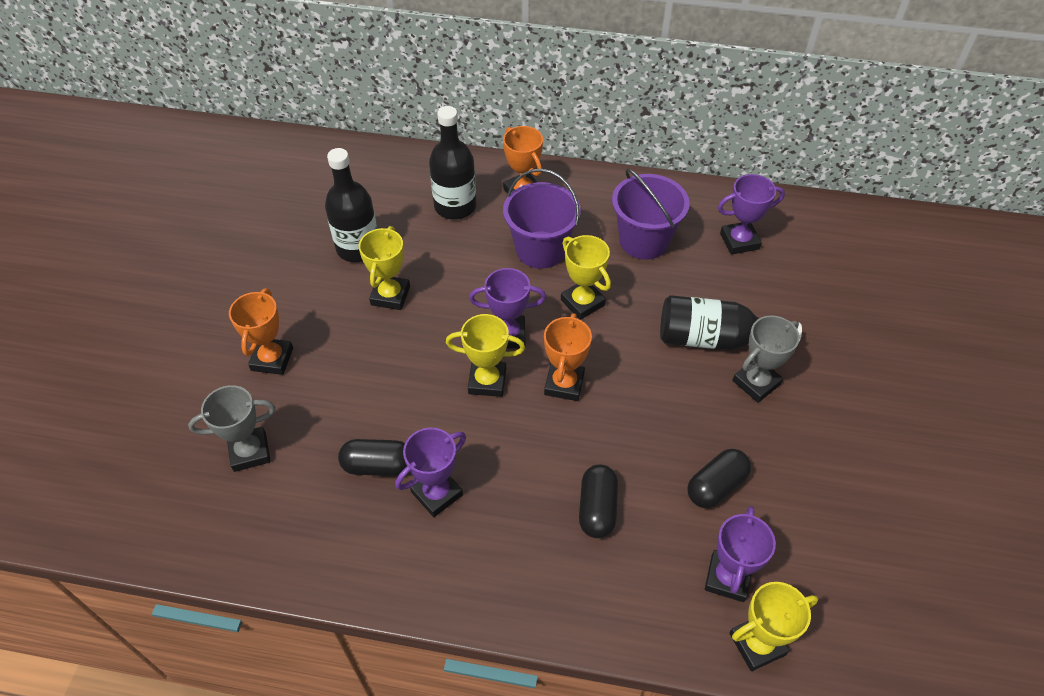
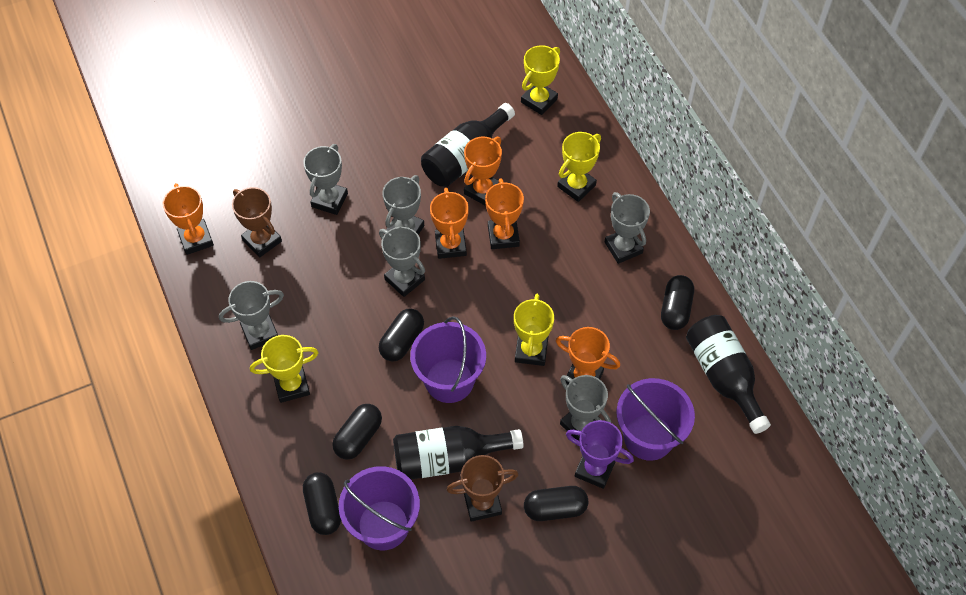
black capsule: 3 -> 5
brown trophy: 0 -> 2
grey trophy: 2 -> 6
orange trophy: 3 -> 5
purple bucket: 2 -> 3
purple trophy: 4 -> 1

